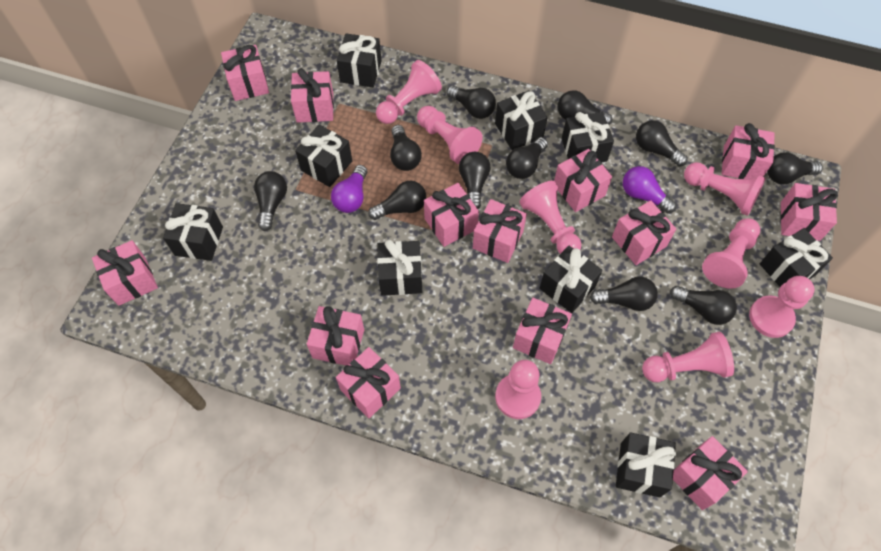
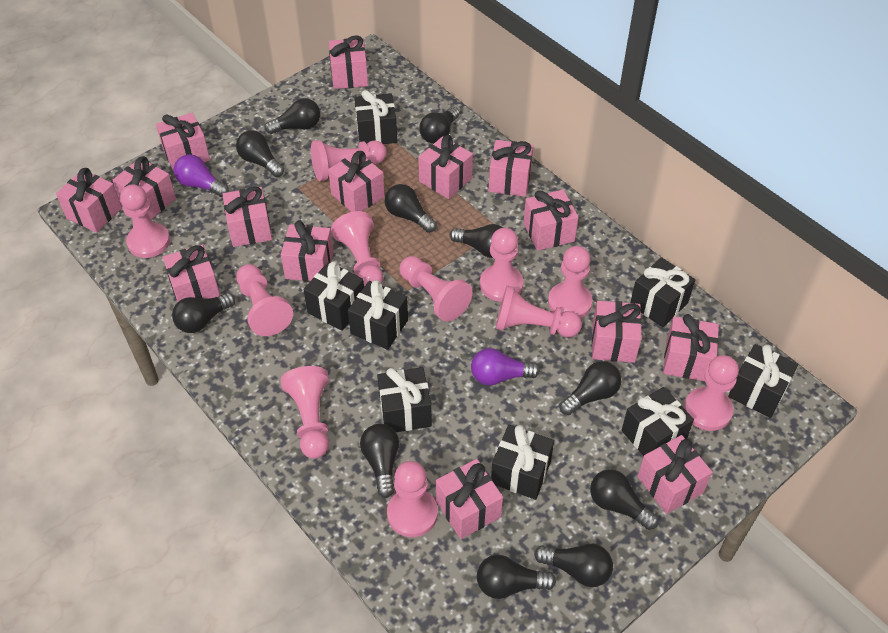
black gift: 9 -> 8
pink gift: 13 -> 15
pink pawn: 8 -> 11

